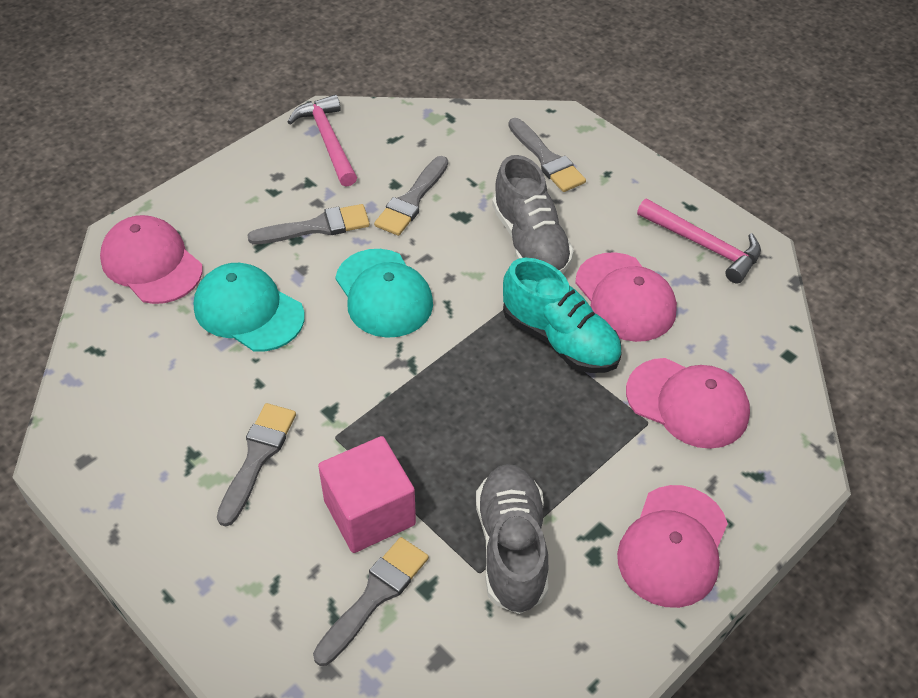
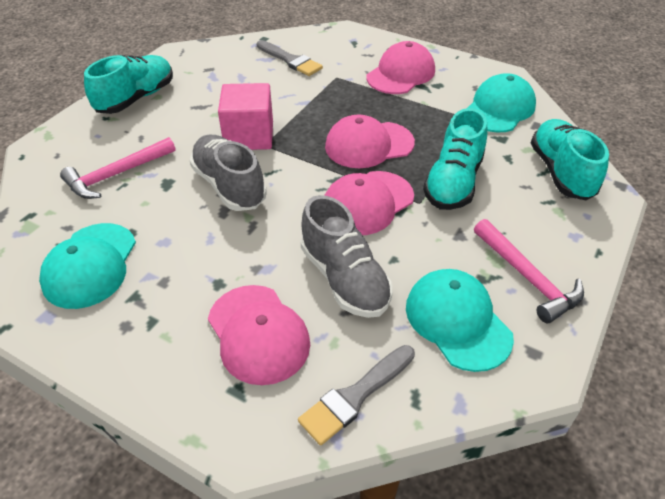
grey brush: 5 -> 2
turquoise cap: 2 -> 3
turquoise shoe: 1 -> 3

